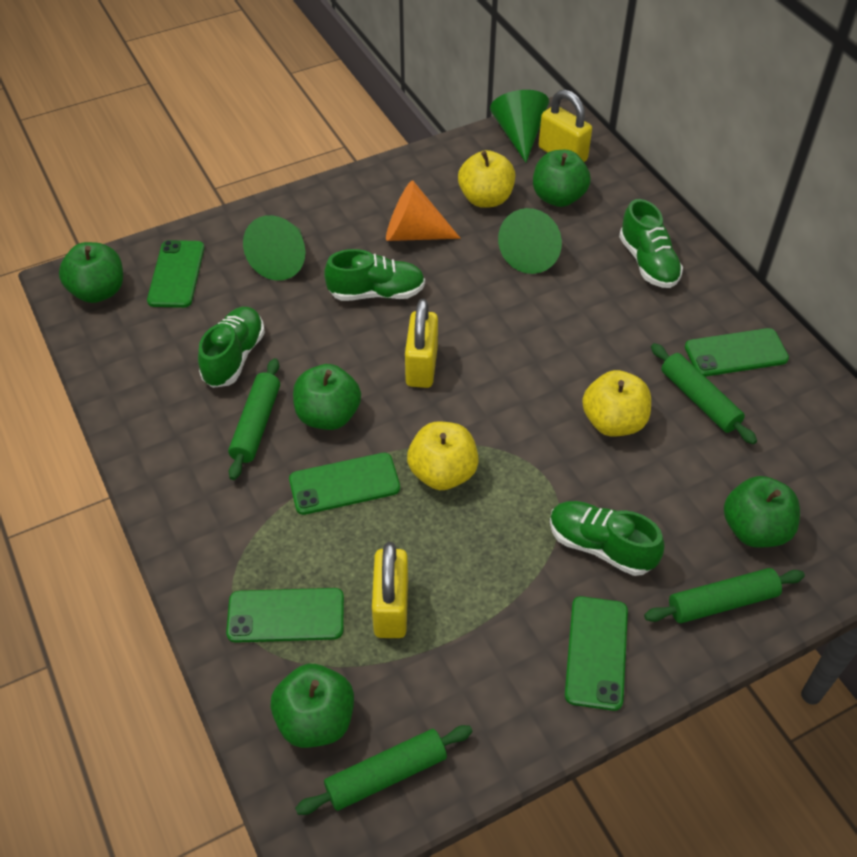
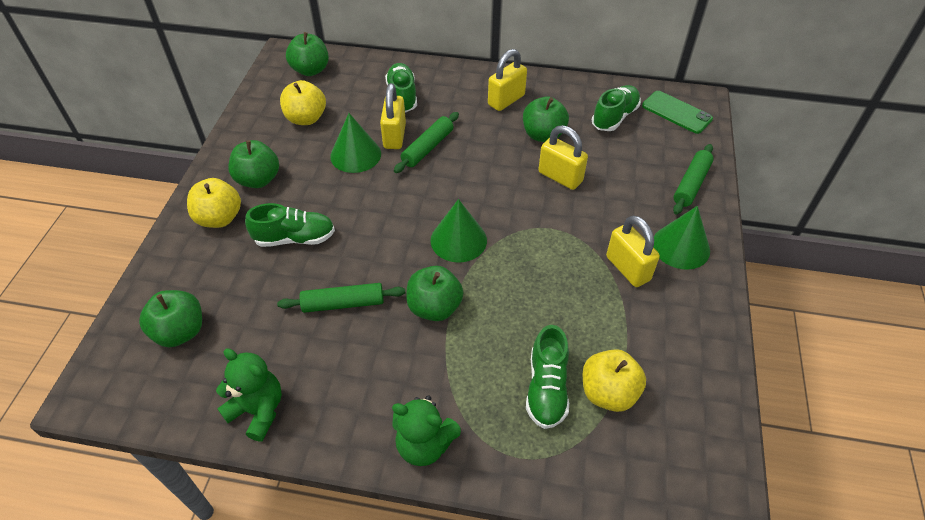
green phone: 5 -> 1
green rolling pin: 4 -> 3
green teddy bear: 0 -> 2
orange cone: 1 -> 0
yellow padlock: 3 -> 4

